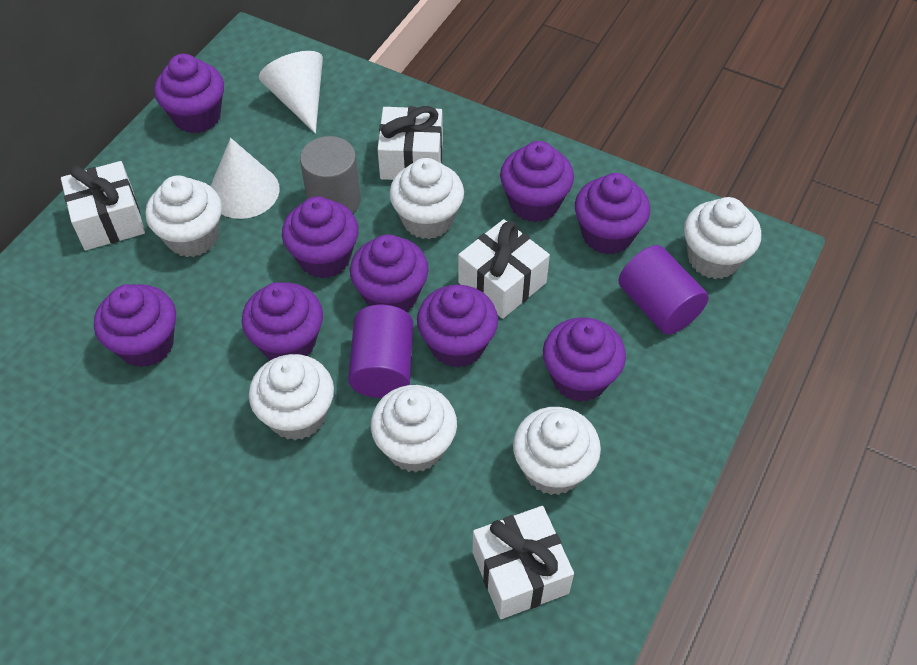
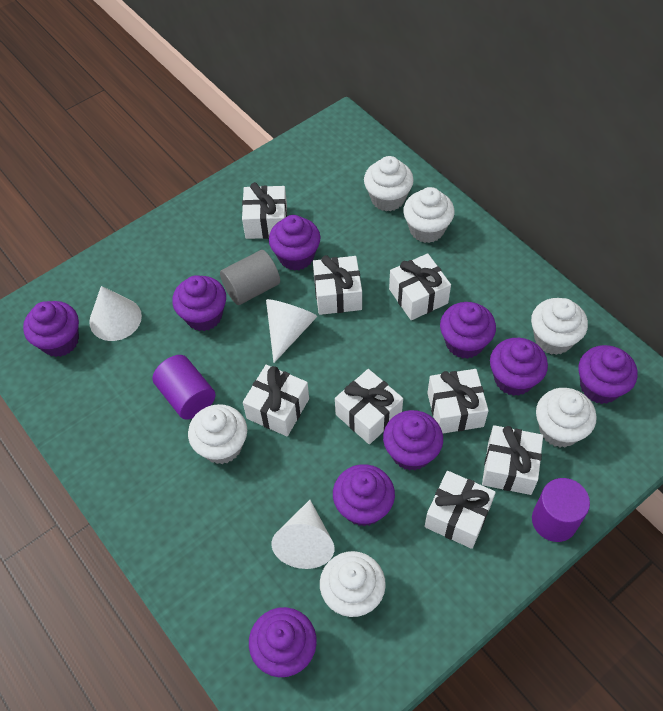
white cone: 2 -> 3
white gift: 4 -> 8

